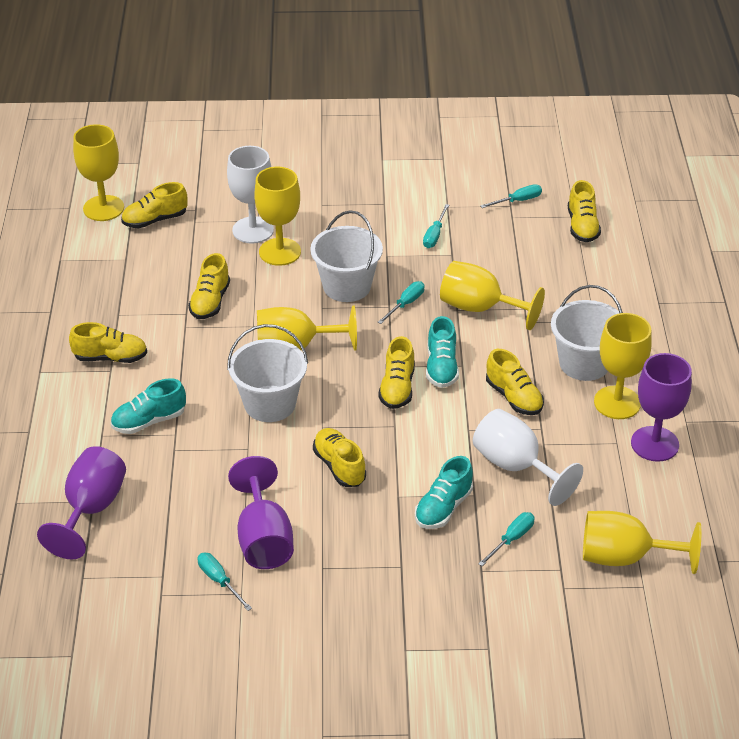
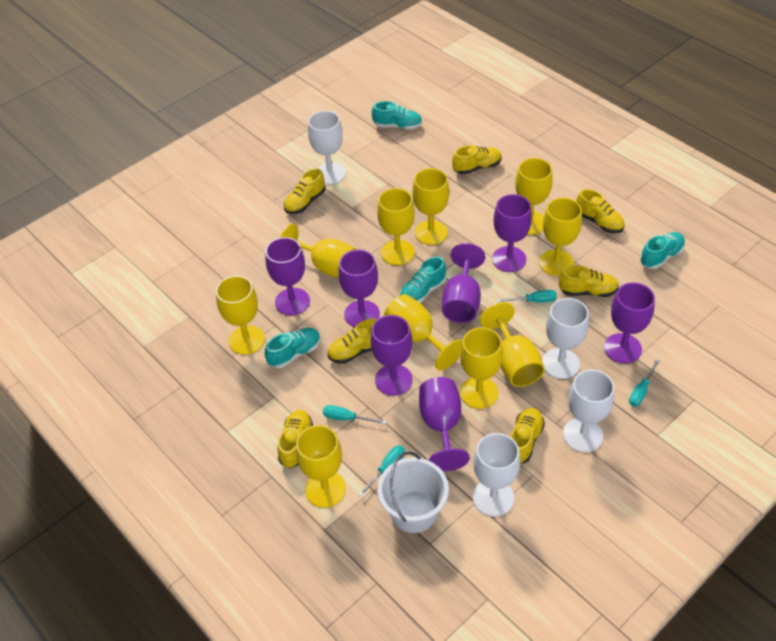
purple goblet: 3 -> 7
turquoise screwdriver: 5 -> 4
turquoise shoe: 3 -> 4
white bucket: 3 -> 1
white goblet: 2 -> 4
yellow goblet: 6 -> 10

